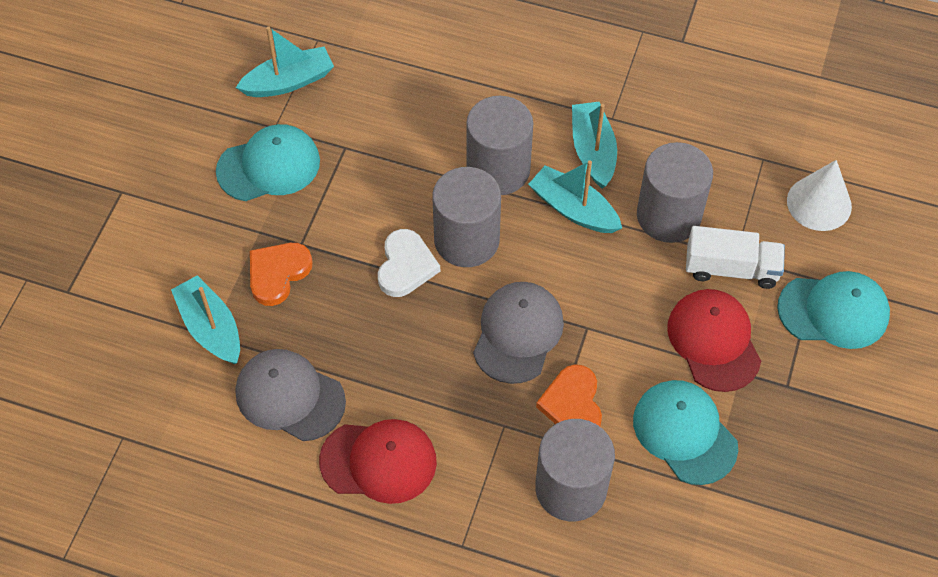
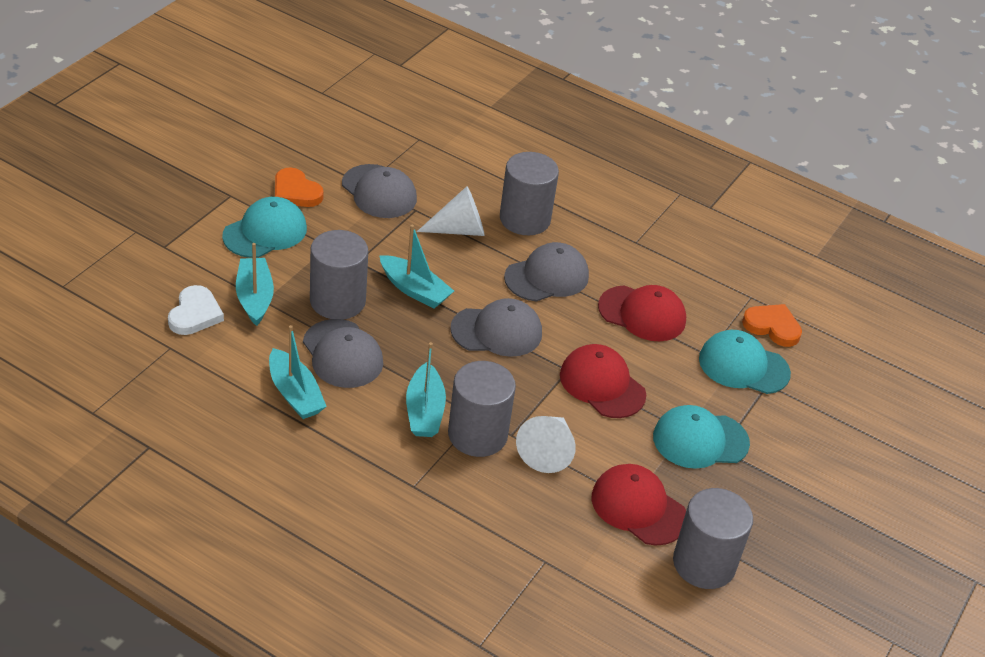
grey cap: 2 -> 4
red cap: 2 -> 3
white cone: 1 -> 2
white truck: 1 -> 0

